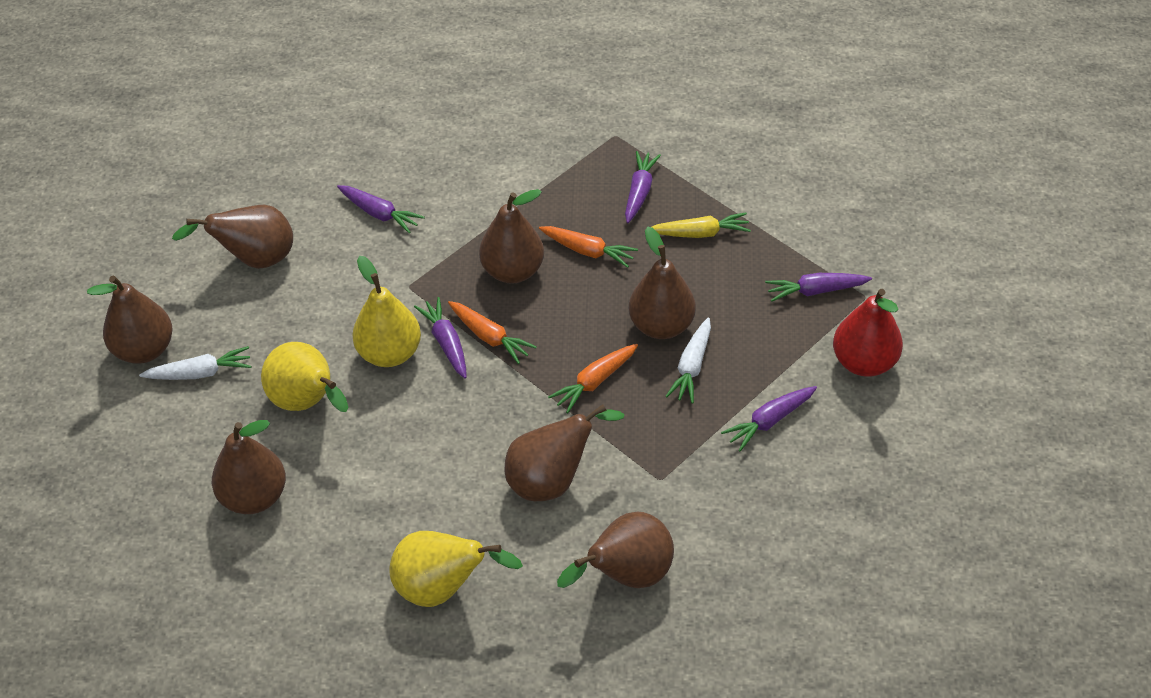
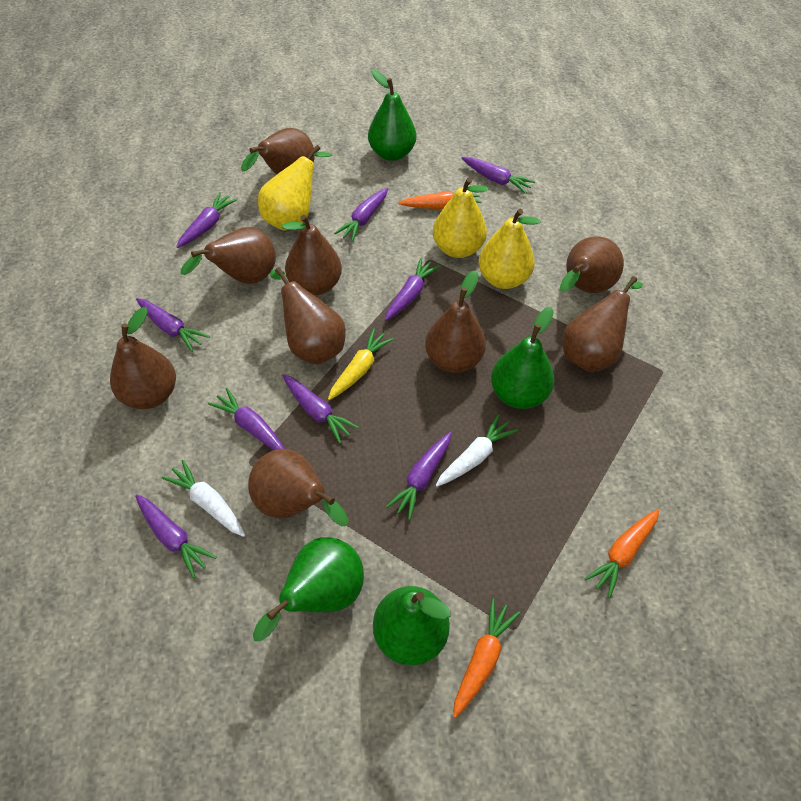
brown pear: 7 -> 9
green pear: 0 -> 4
purple carrot: 5 -> 9
red pear: 1 -> 0

